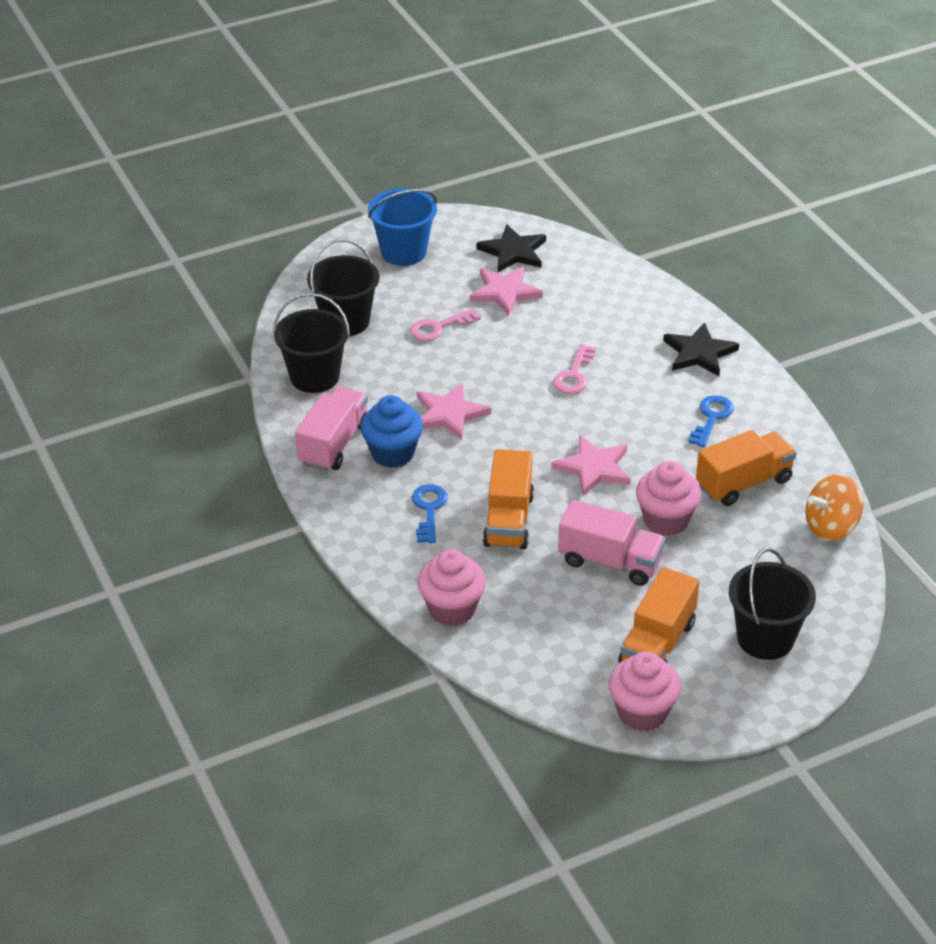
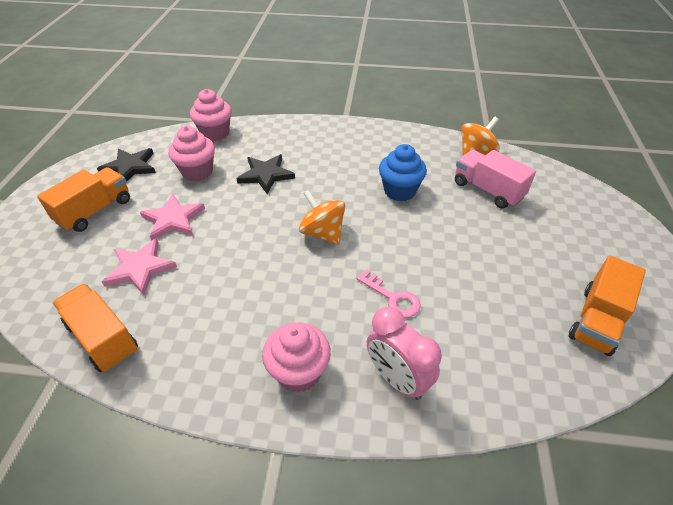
black bucket: 3 -> 0
blue bucket: 1 -> 0
blue key: 2 -> 0
orange spinning top: 1 -> 2
pink clock: 0 -> 1
pink key: 2 -> 1
pink star: 3 -> 2
pink truck: 2 -> 1

